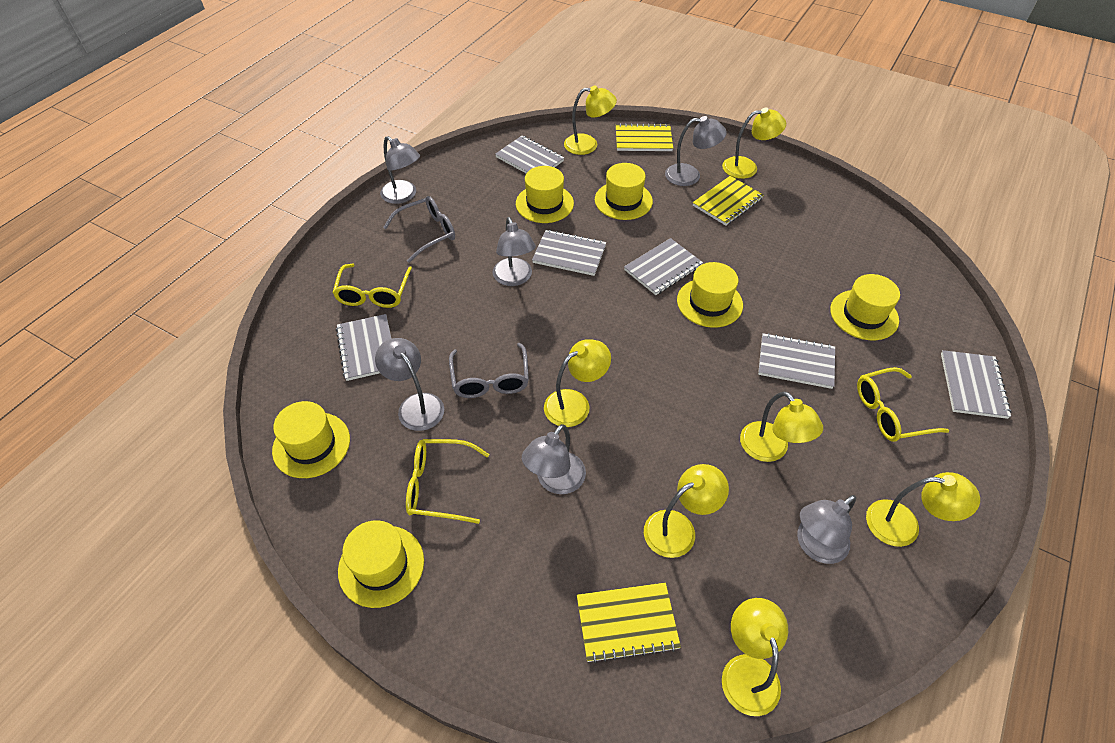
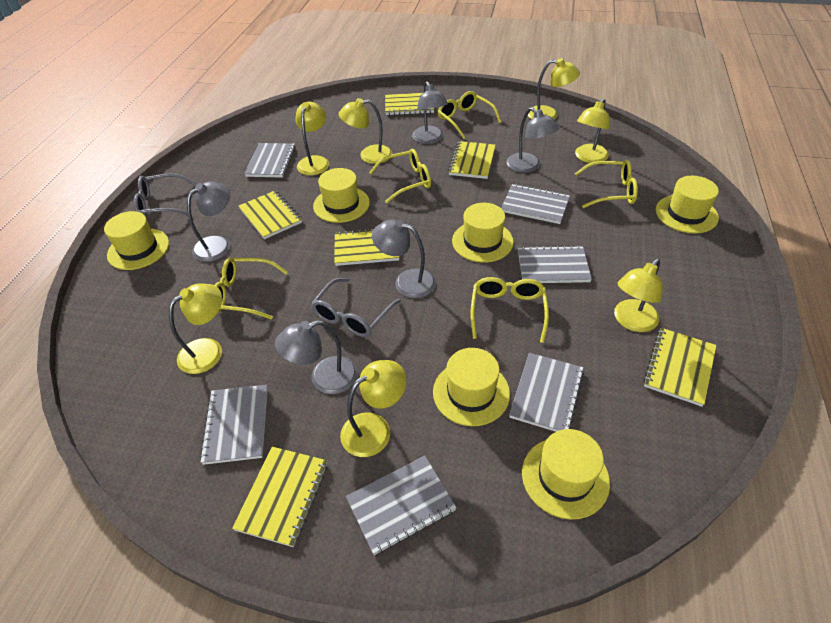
grey lamp: 6 -> 5
yellow glasses: 3 -> 5
yellow notebook: 3 -> 6

